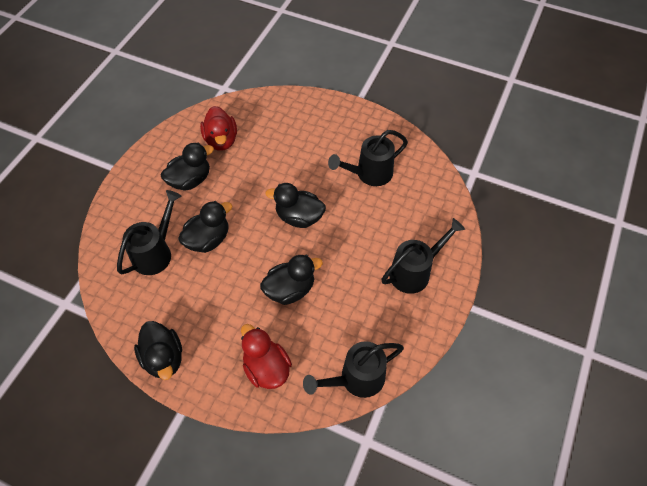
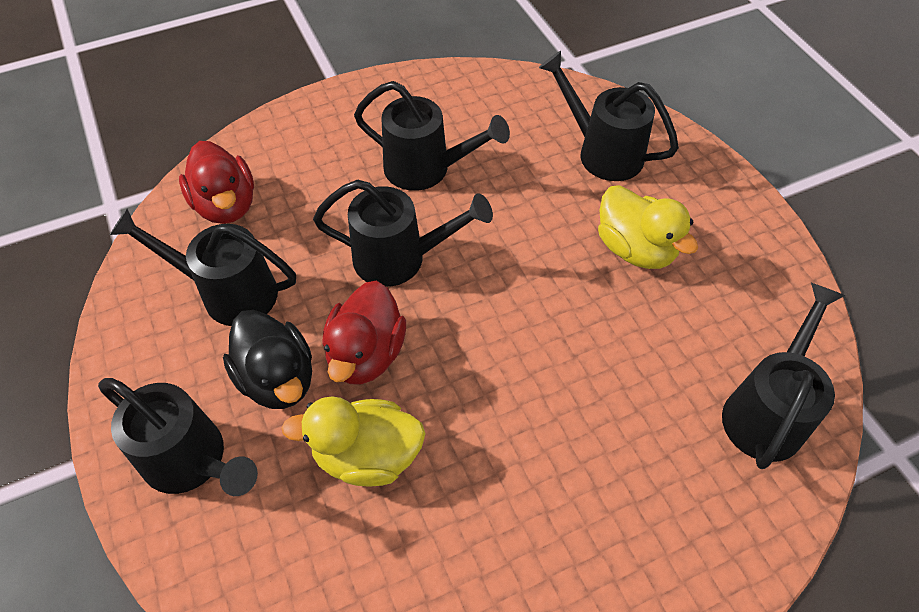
black duck: 5 -> 1
black watering can: 4 -> 6
yellow duck: 0 -> 2

